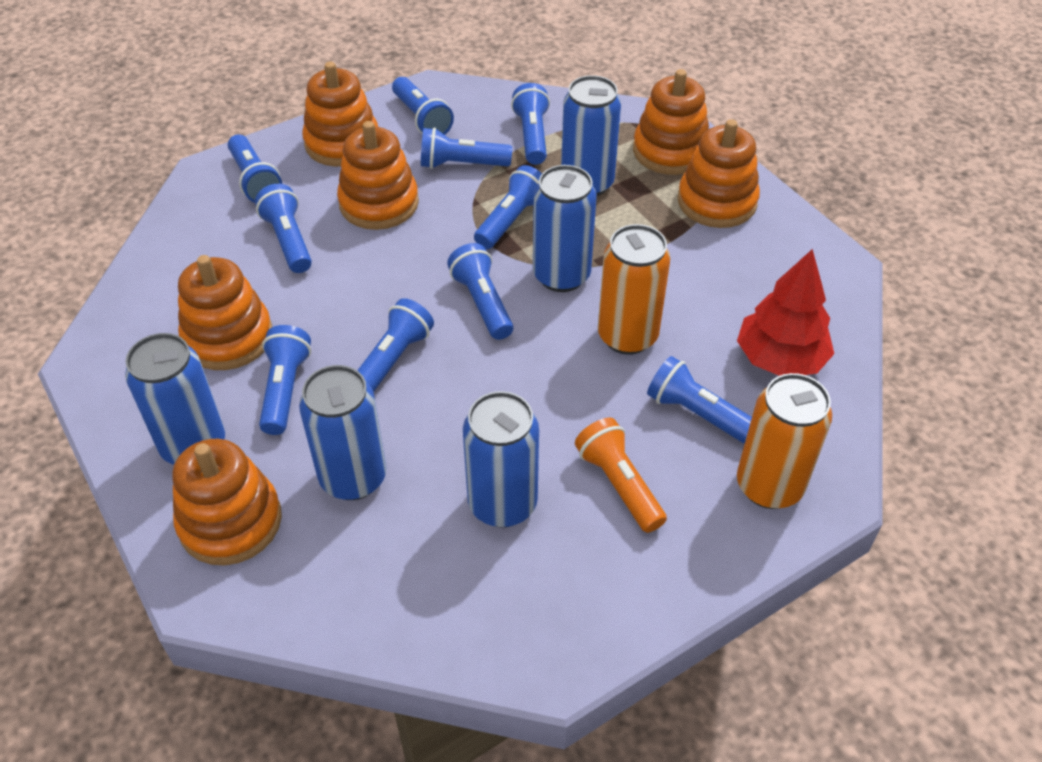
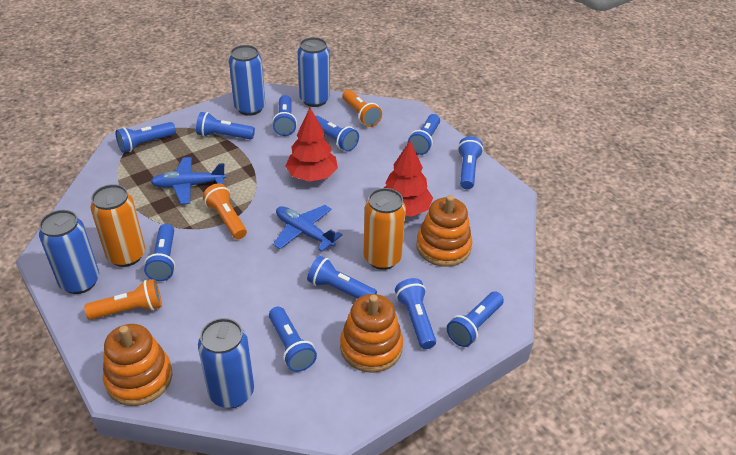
blue can: 5 -> 4
blue flashlight: 10 -> 11
blue plane: 0 -> 2
orange flashlight: 1 -> 3
orange stacking toy: 6 -> 3
red tree: 1 -> 2

